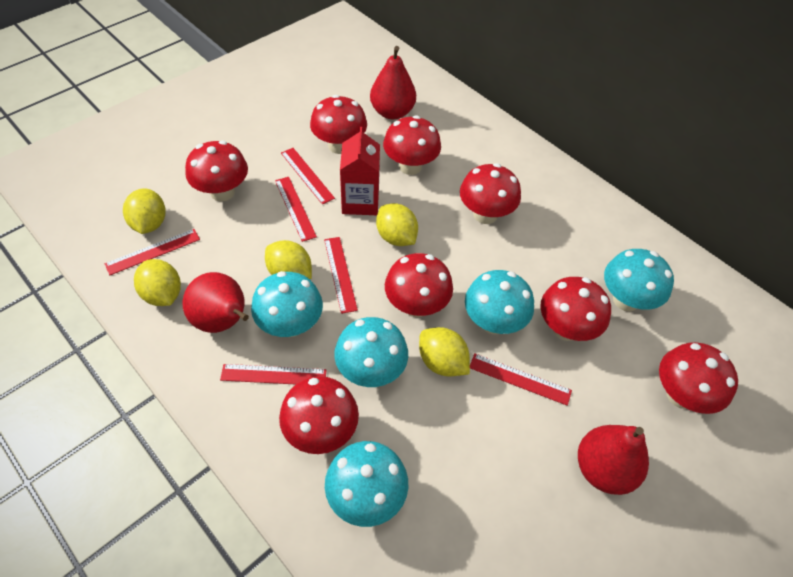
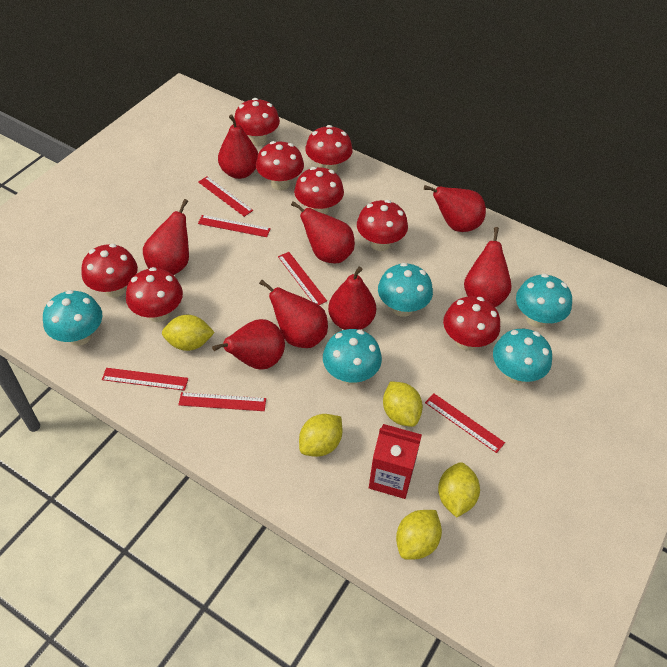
red pear: 3 -> 8

